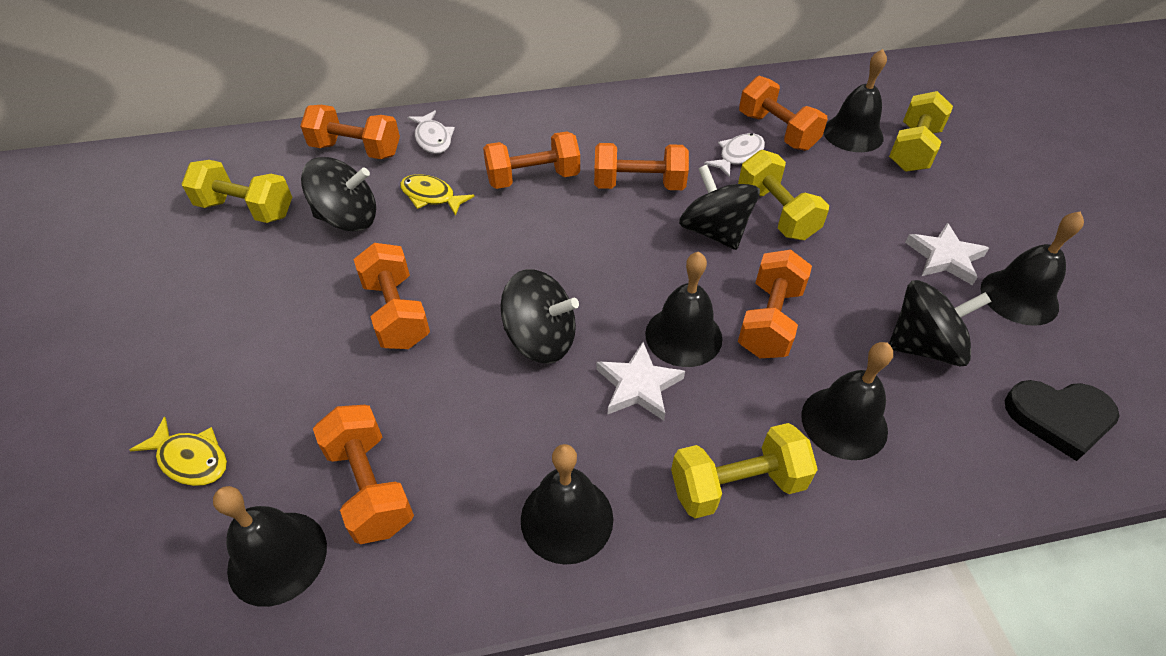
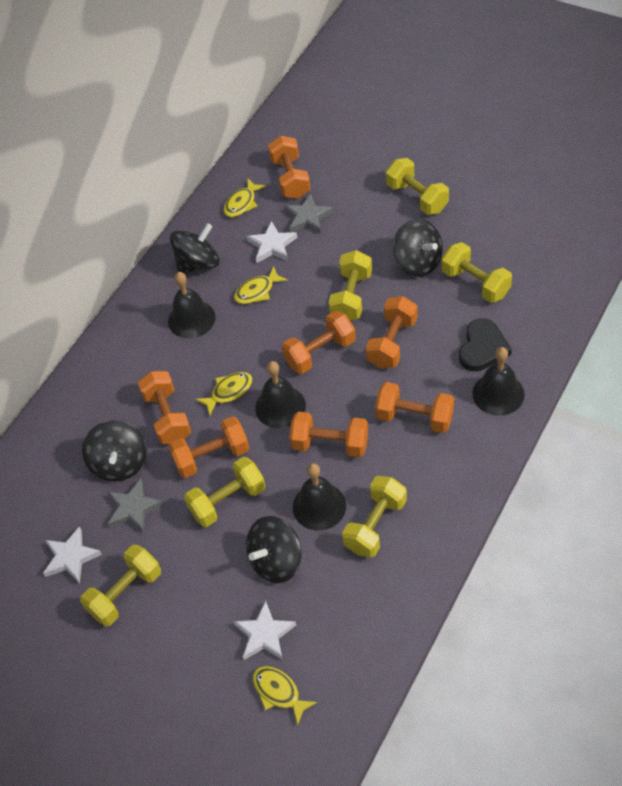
black bell: 6 -> 4
grey star: 0 -> 2
white fish: 2 -> 0
white star: 2 -> 3
yellow dumbbell: 4 -> 6
yellow fish: 2 -> 4

